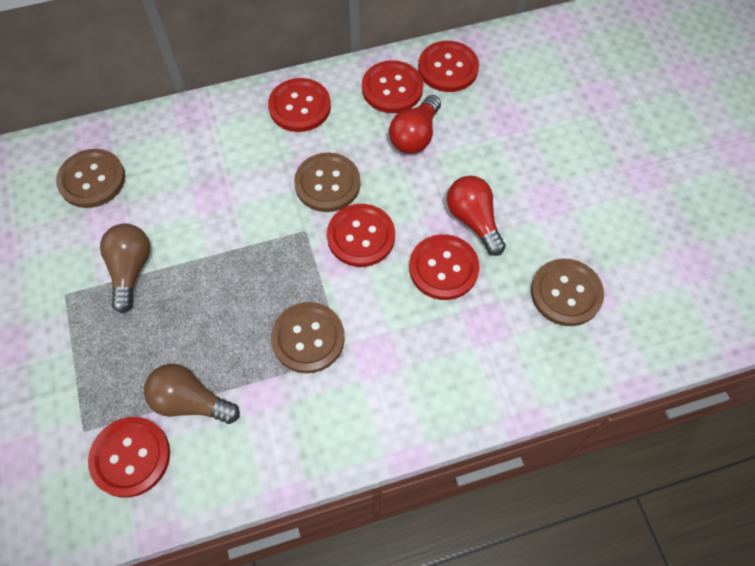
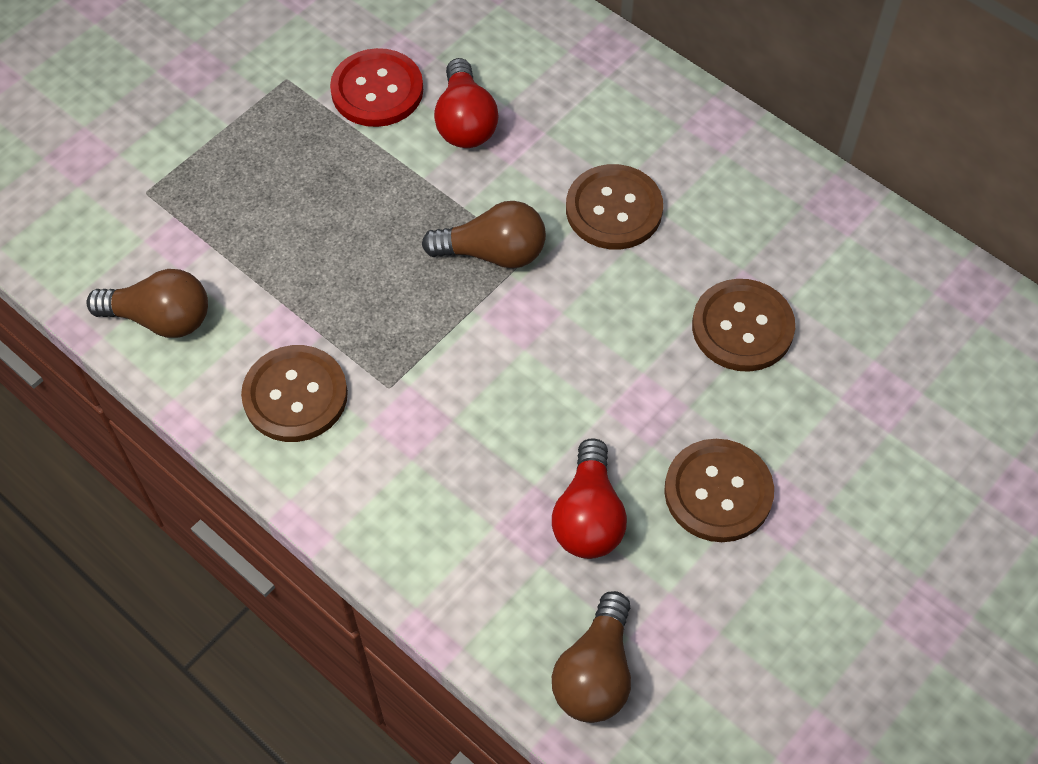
brown light bulb: 2 -> 3
red button: 6 -> 1

